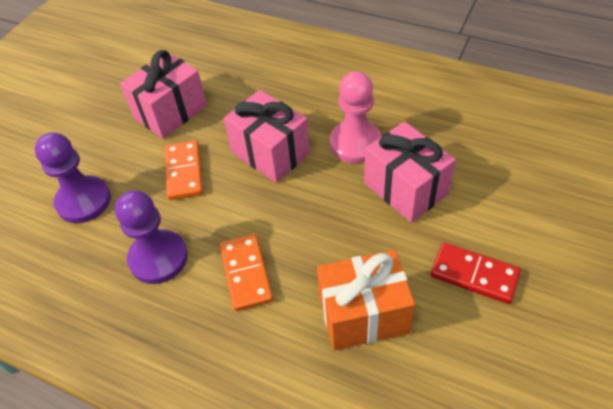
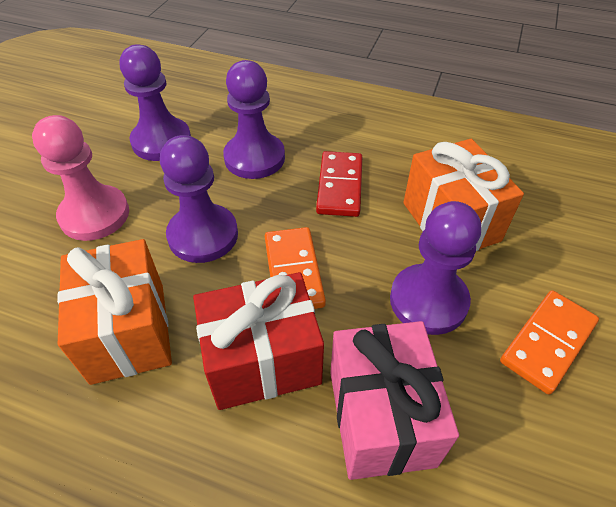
orange gift: 1 -> 2
pink gift: 3 -> 1
purple pawn: 2 -> 4
red gift: 0 -> 1

